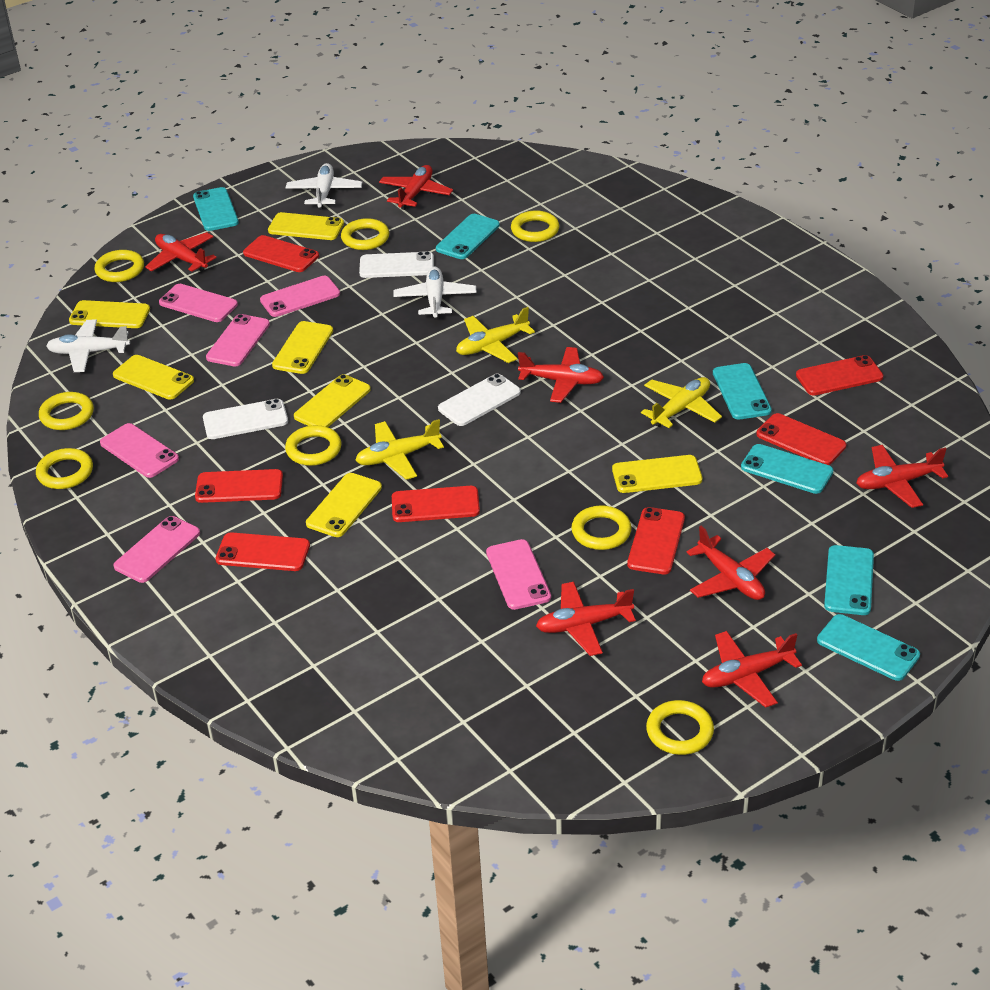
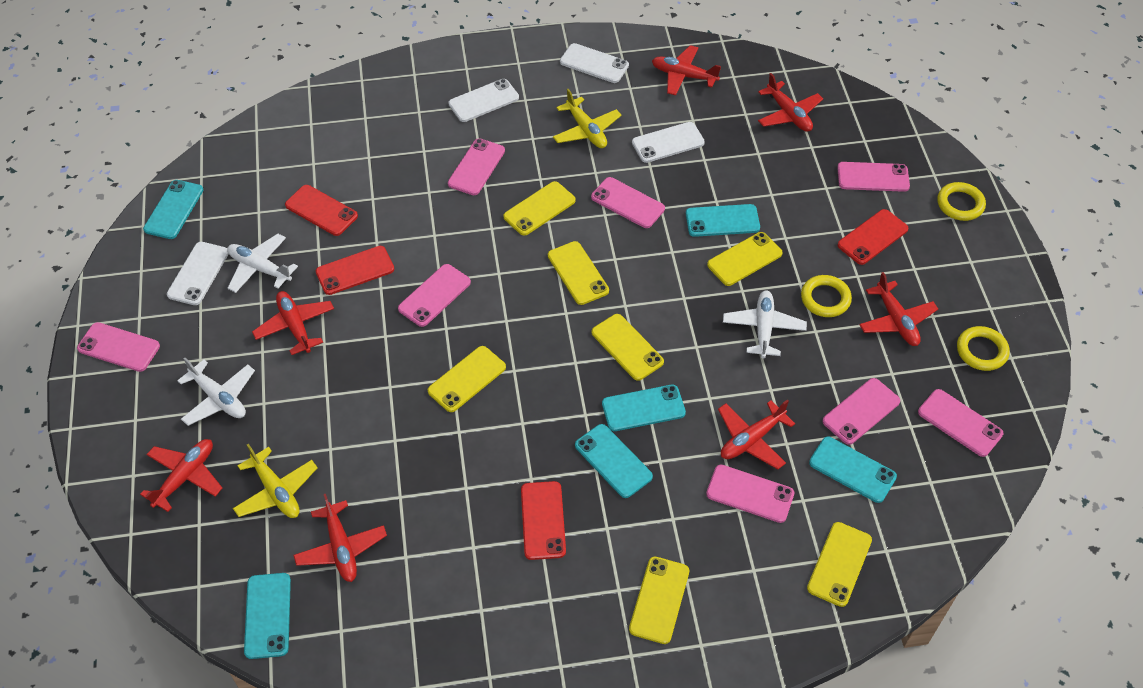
pink phone: 6 -> 8
red phone: 7 -> 4
white phone: 3 -> 4
yellow plane: 3 -> 2
yellow ring: 8 -> 3

